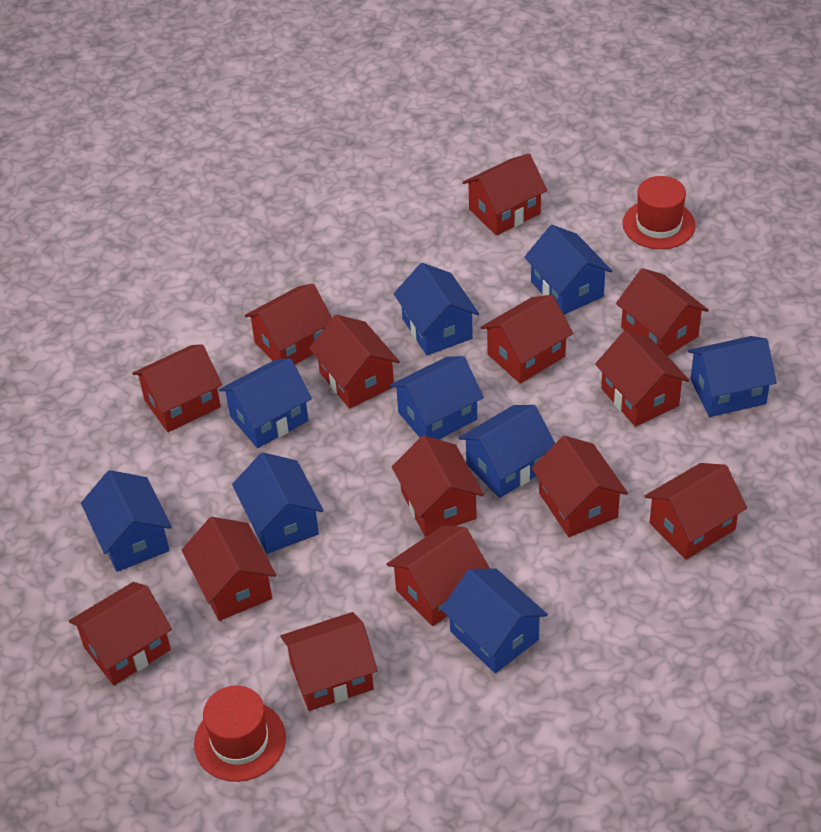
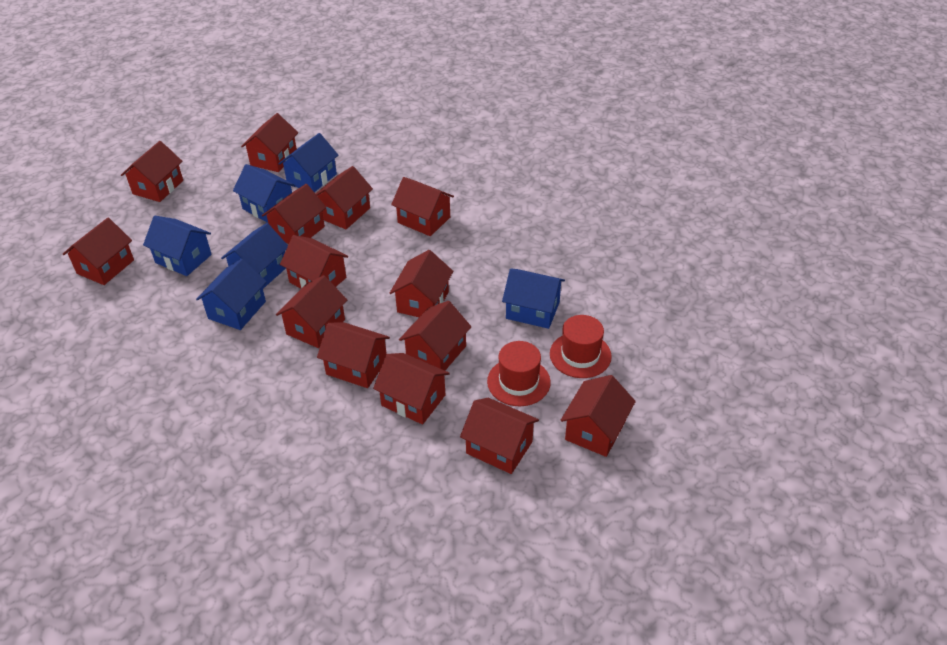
blue house: 9 -> 6

